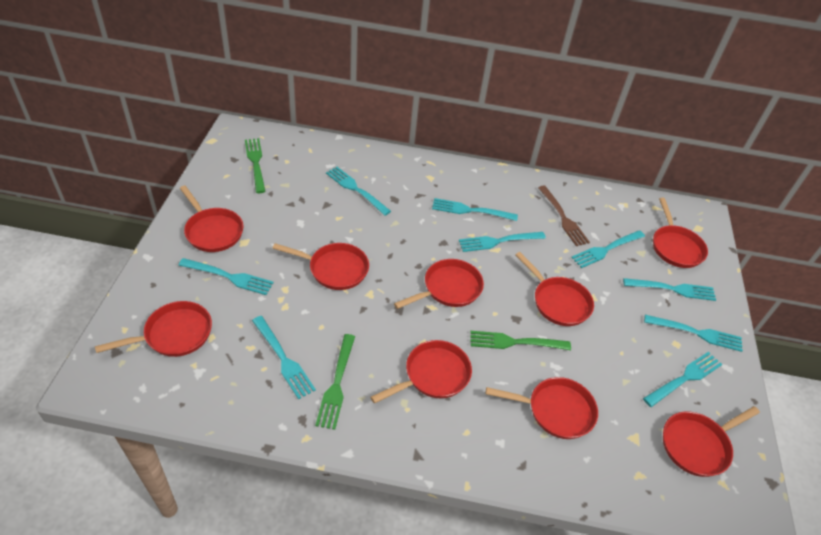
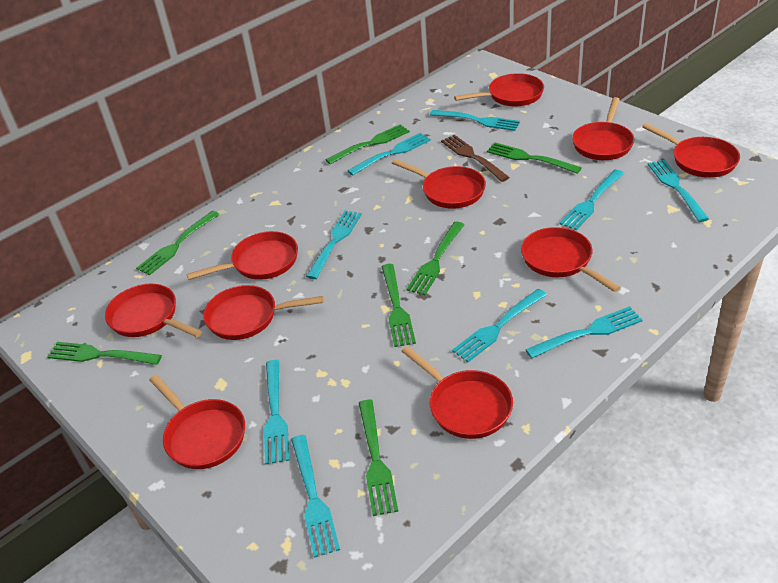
green fork: 3 -> 7
red pan: 9 -> 10

